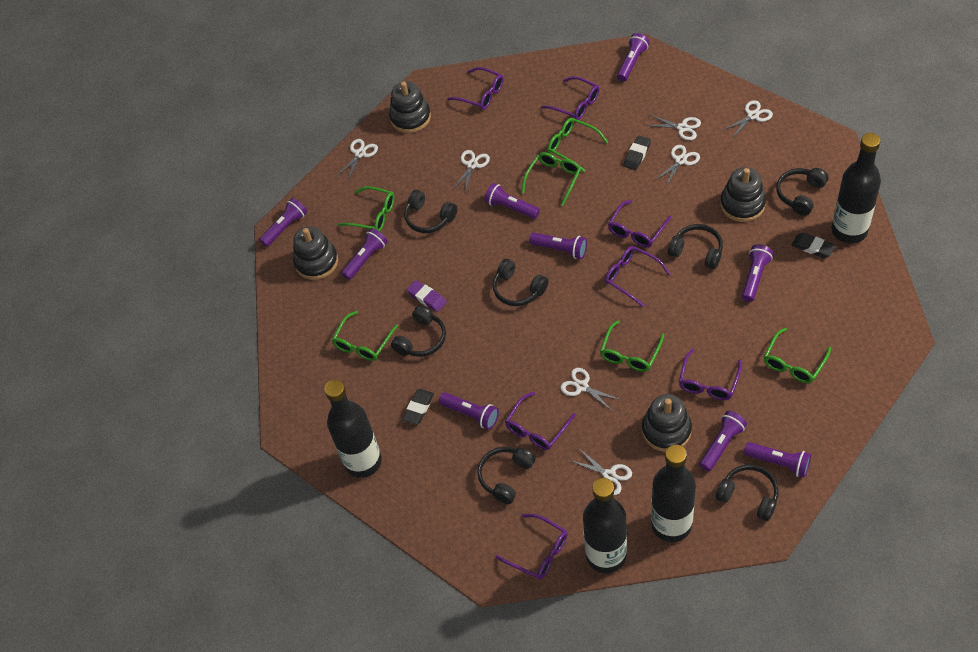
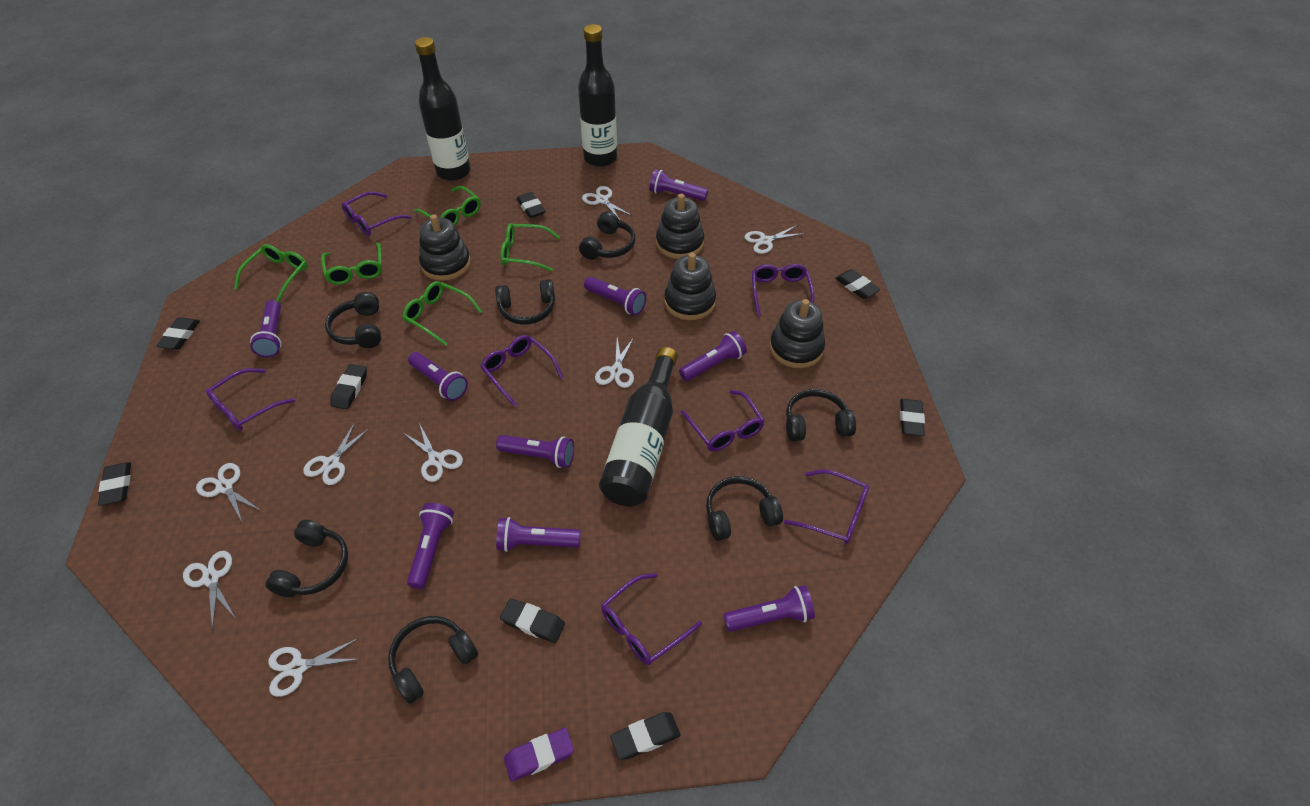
black bottle: 4 -> 3
black eraser: 3 -> 8
green glasses: 6 -> 5
white scissors: 7 -> 8

